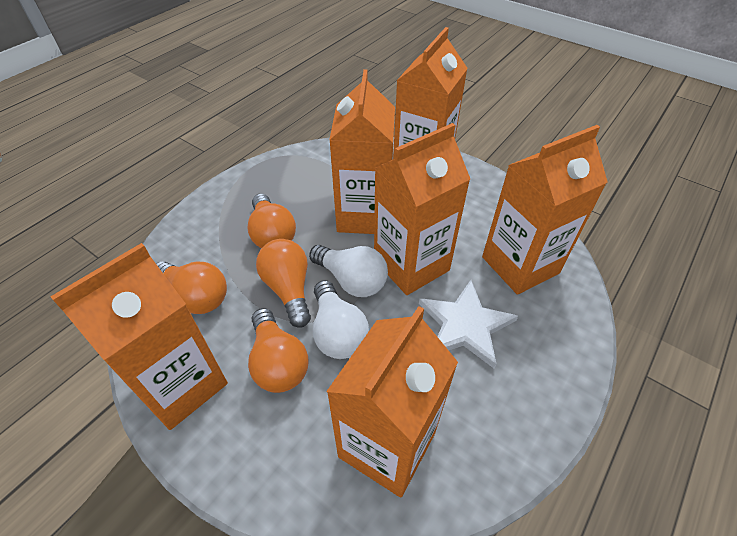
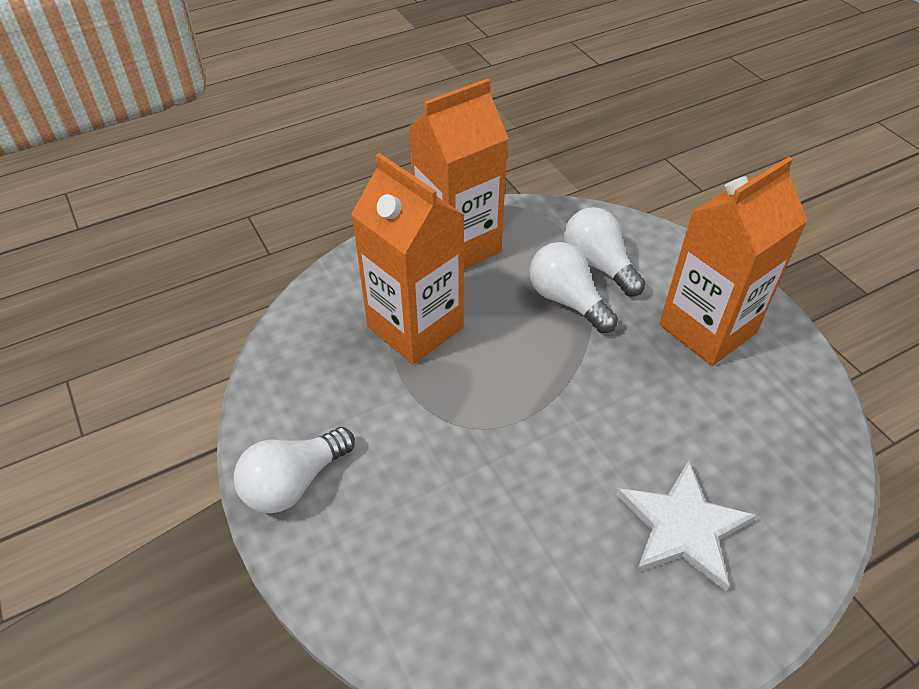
orange carton: 6 -> 3
orange light bulb: 4 -> 0
white light bulb: 2 -> 3

